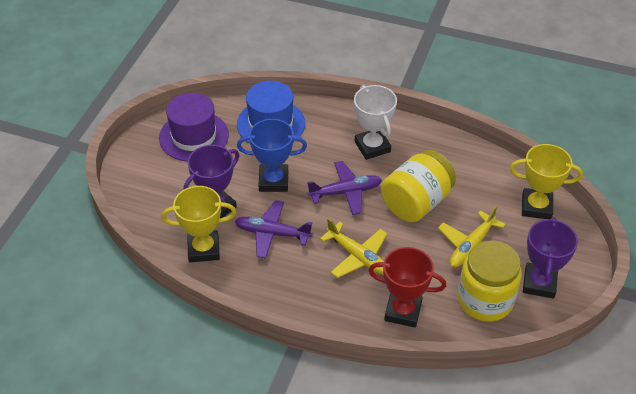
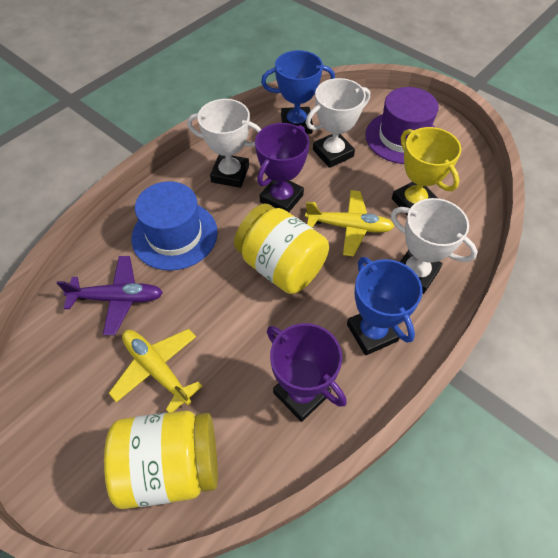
blue trophy: 1 -> 2
purple plane: 2 -> 1
red trophy: 1 -> 0
white trophy: 1 -> 3
yellow trophy: 2 -> 1

